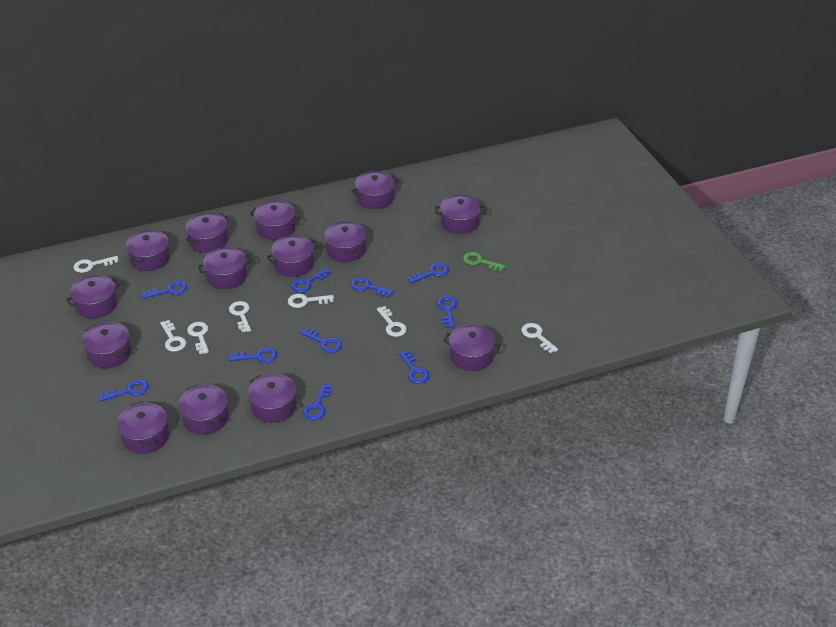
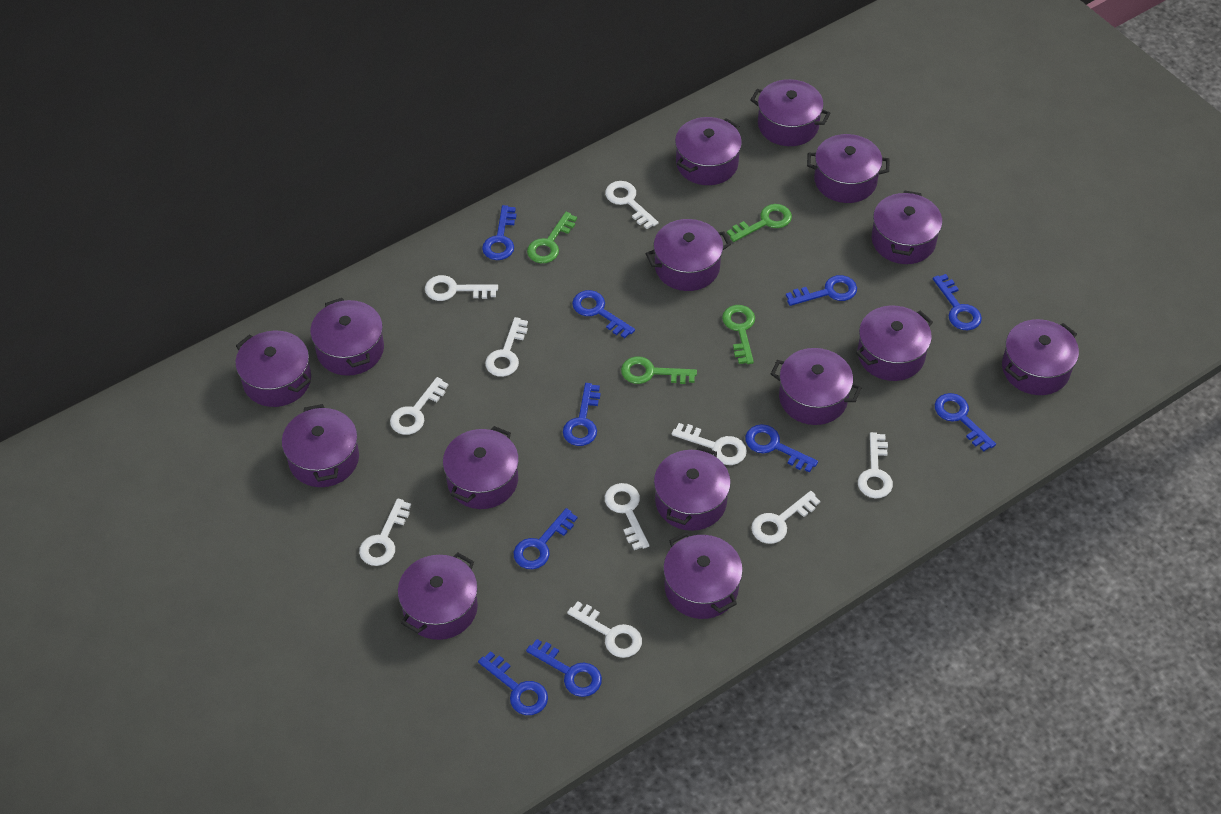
green key: 1 -> 4
purple pot: 14 -> 15
white key: 7 -> 10

